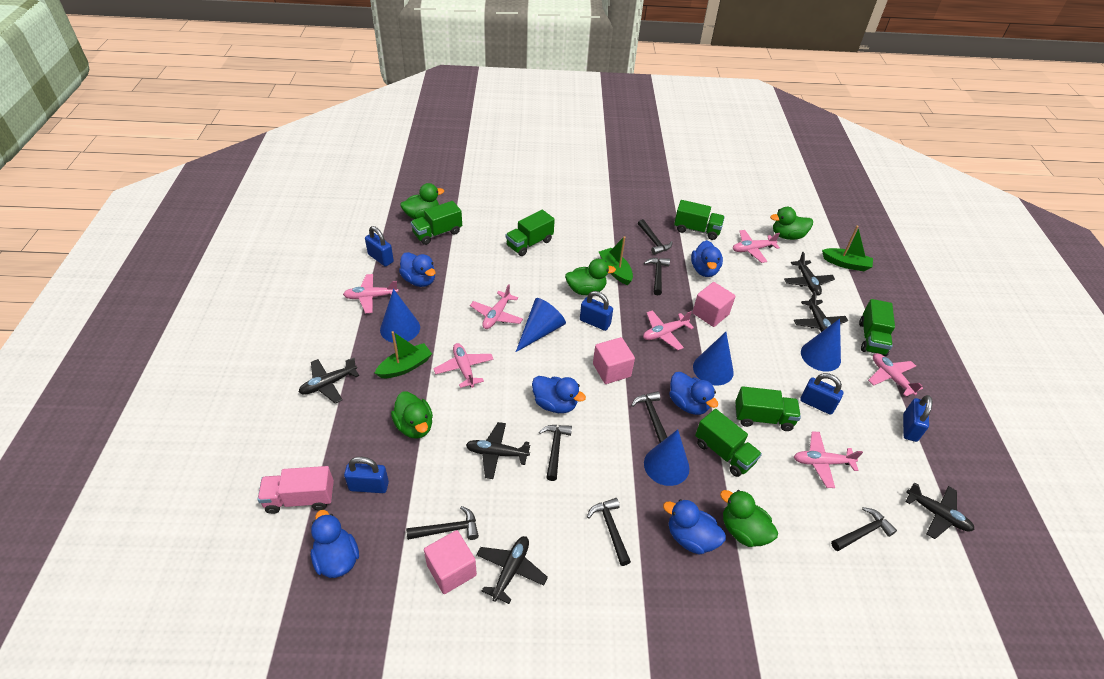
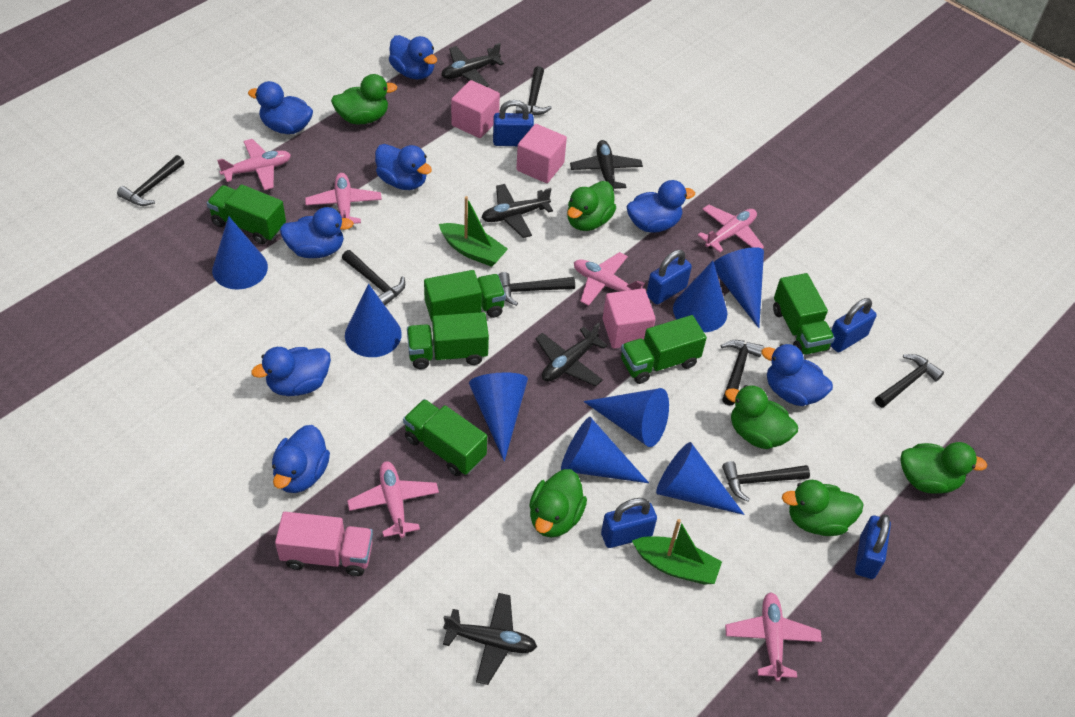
black plane: 6 -> 5
blue cone: 5 -> 8
blue duck: 6 -> 8
green boat: 3 -> 2
green duck: 5 -> 6
pink plane: 7 -> 6

